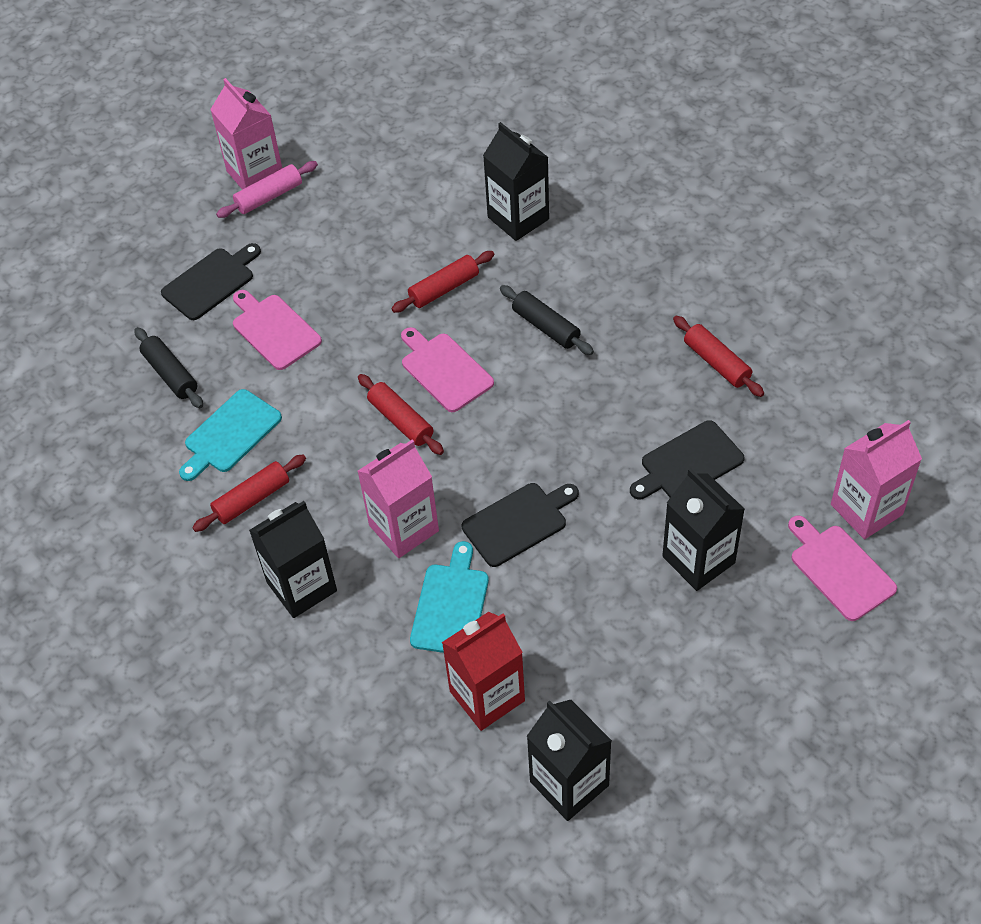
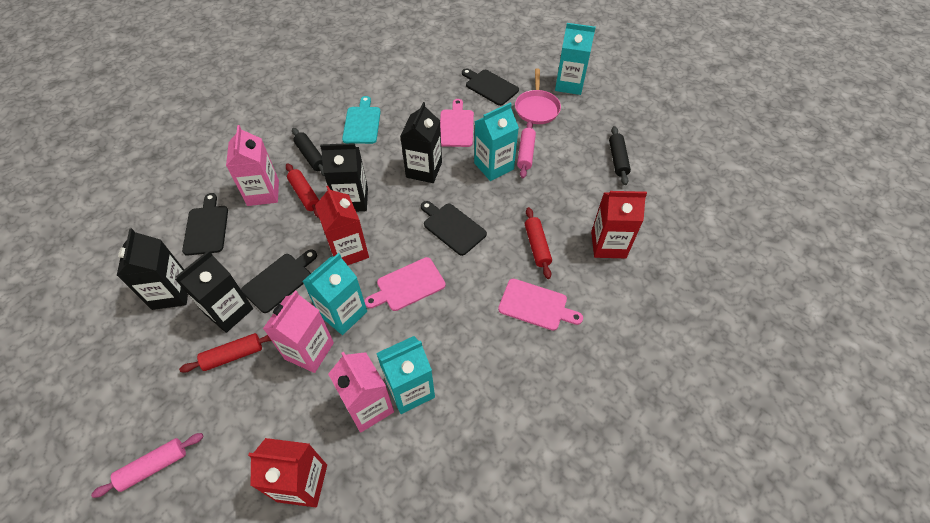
black cutting board: 3 -> 4
pink pan: 0 -> 1
pink rolling pin: 1 -> 2
red carton: 1 -> 3
red rolling pin: 4 -> 3
turquoise carton: 0 -> 4
turquoise cutting board: 2 -> 1

